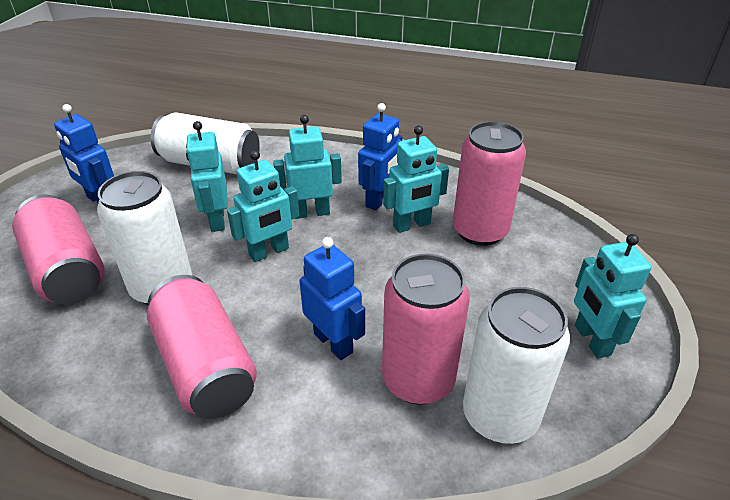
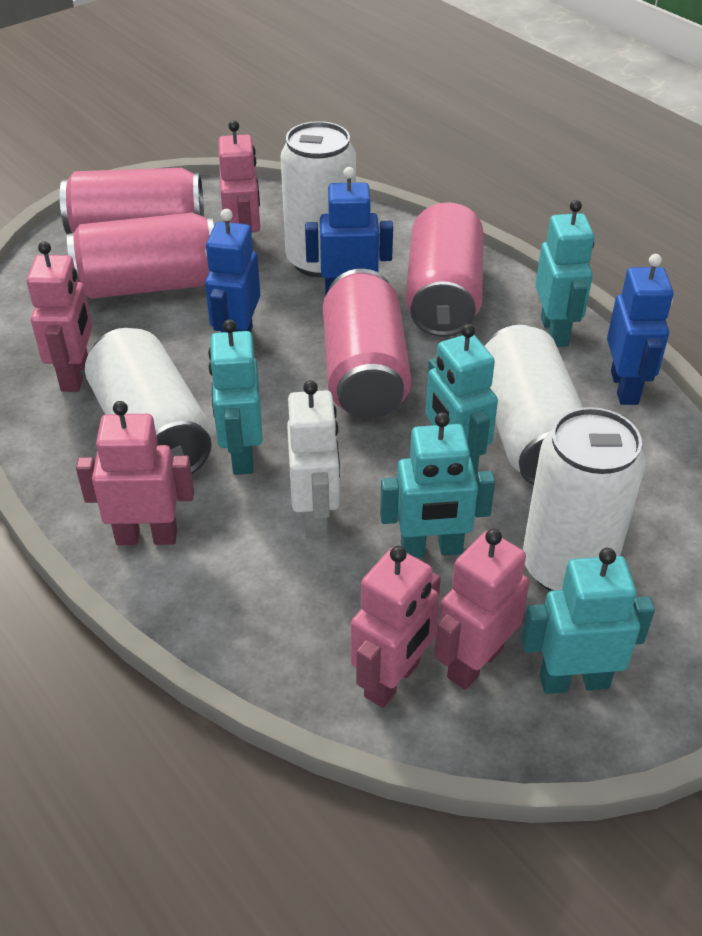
pink robot: 0 -> 5
white can: 3 -> 4
white robot: 0 -> 1

